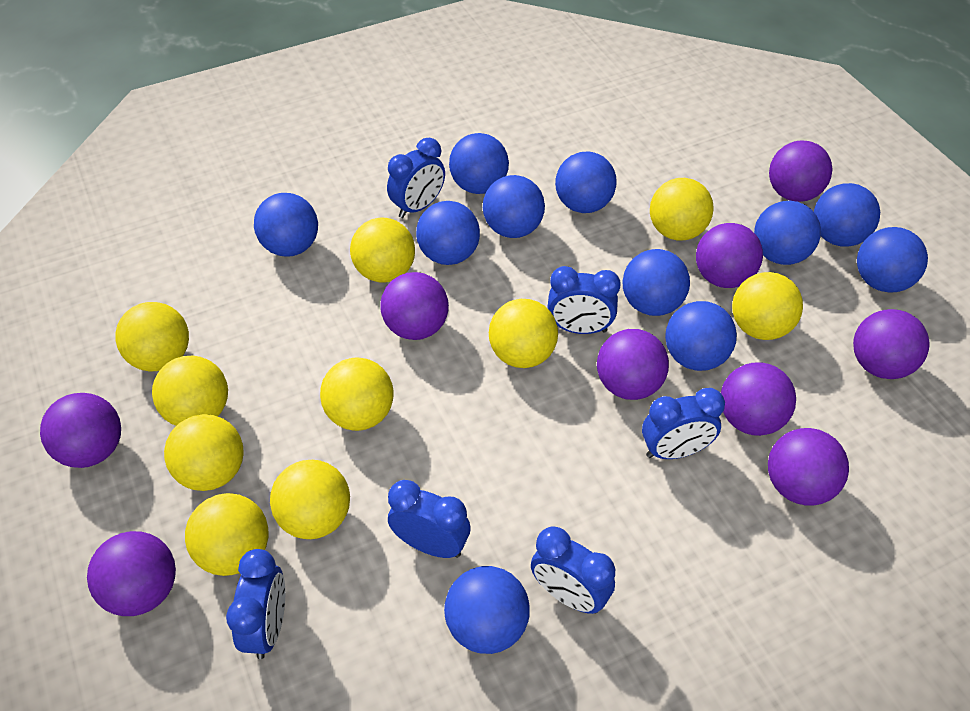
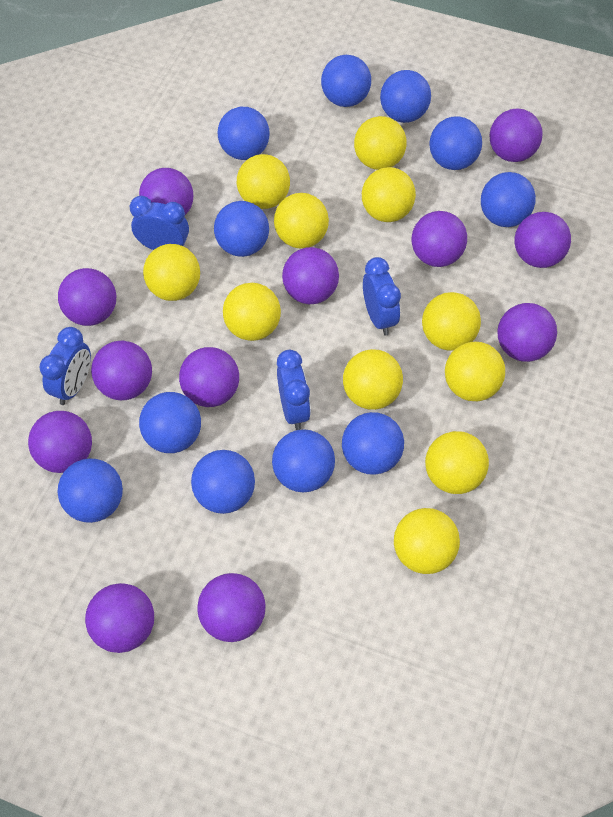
blue clock: 6 -> 4
purple ball: 9 -> 12
yellow ball: 10 -> 11

